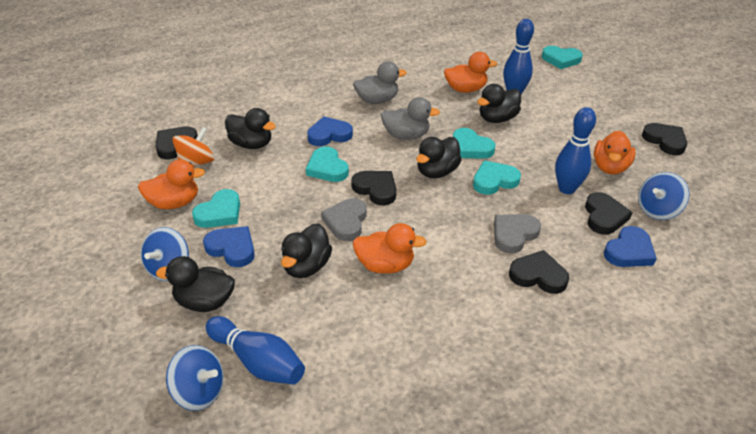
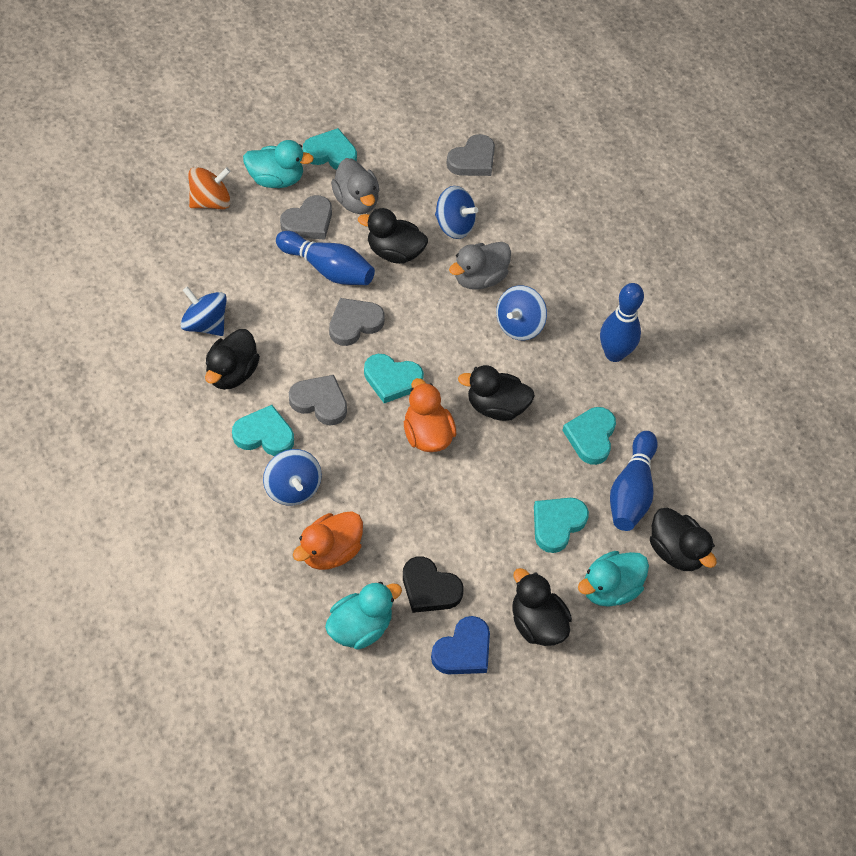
black heart: 5 -> 1
blue heart: 3 -> 1
blue spinning top: 3 -> 4
grey heart: 2 -> 4
orange duck: 4 -> 2
turquoise duck: 0 -> 3

